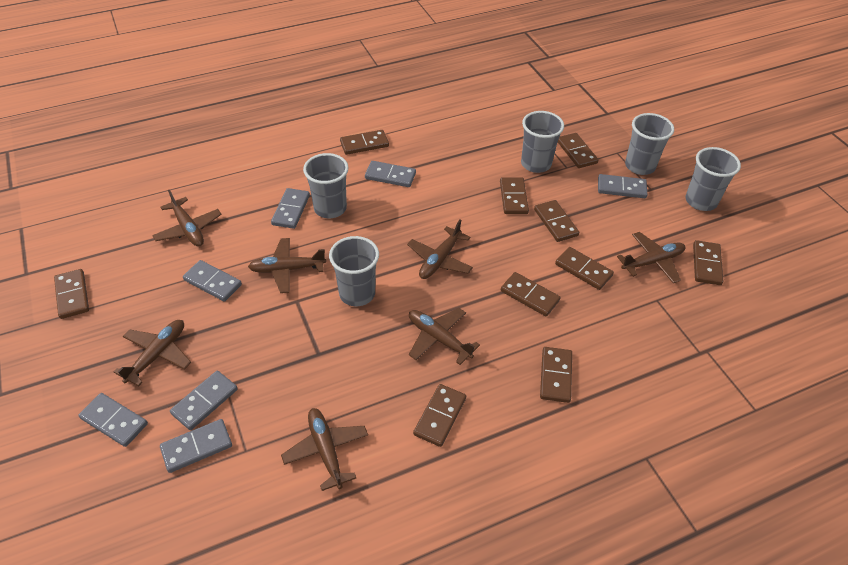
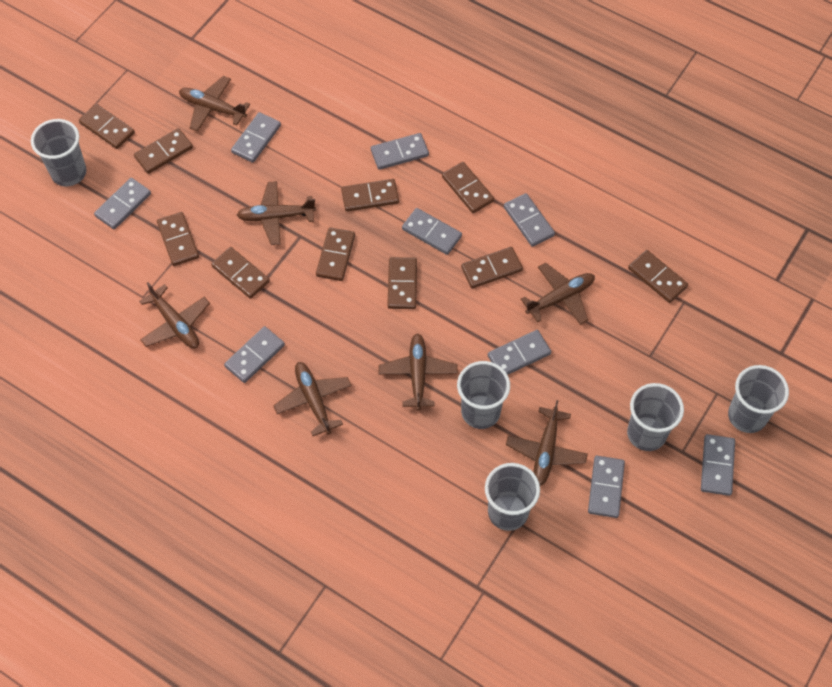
grey domino: 7 -> 9

